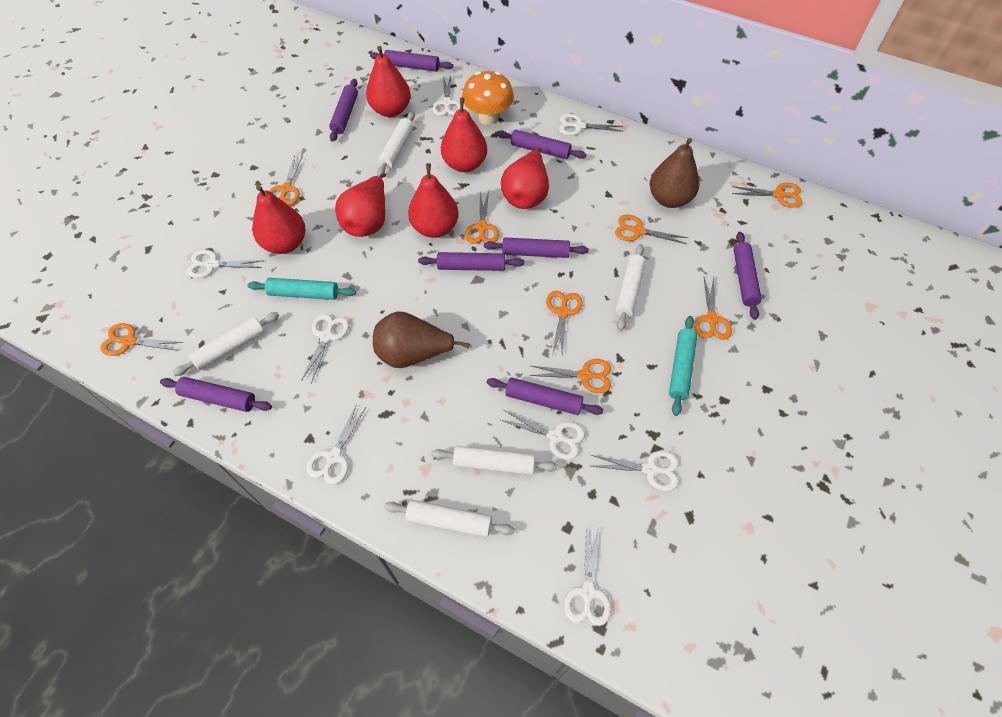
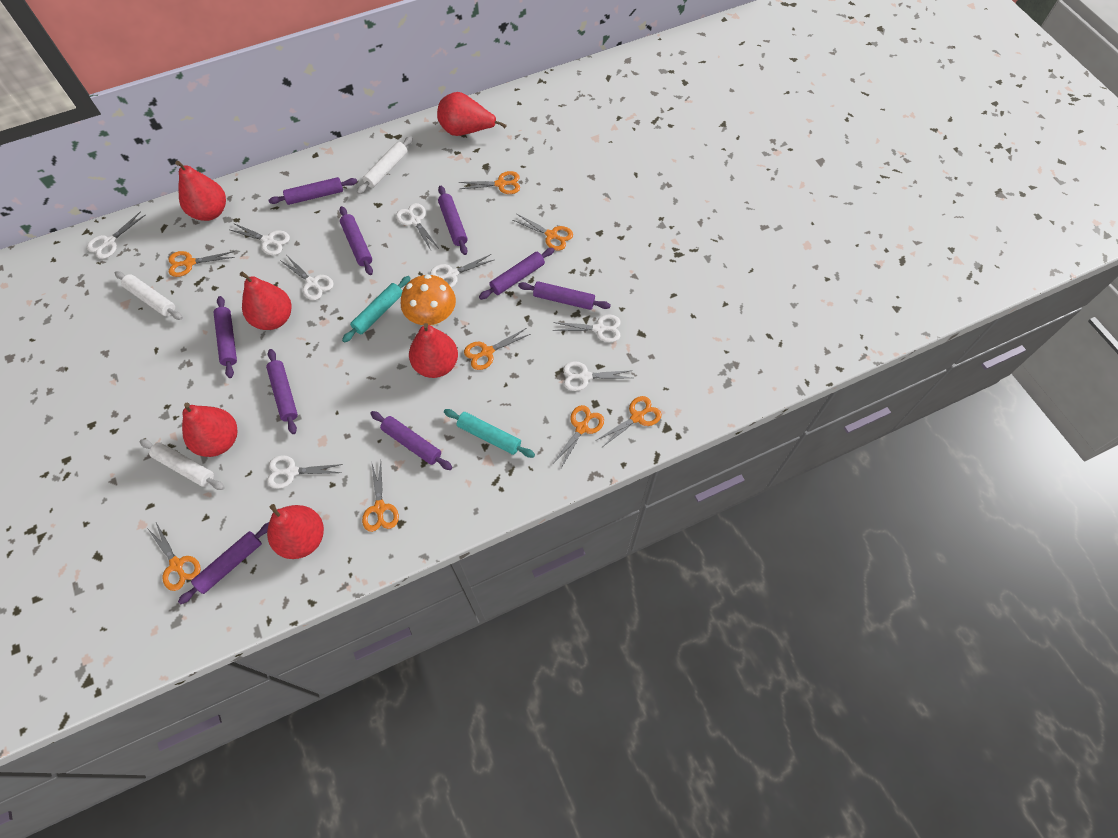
brown pear: 2 -> 0
purple rolling pin: 8 -> 9
white rolling pin: 5 -> 3

